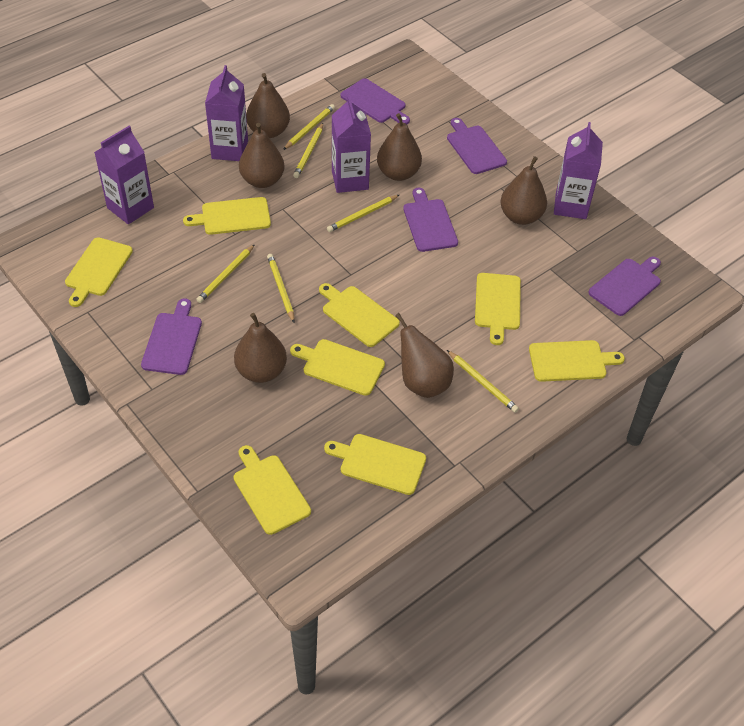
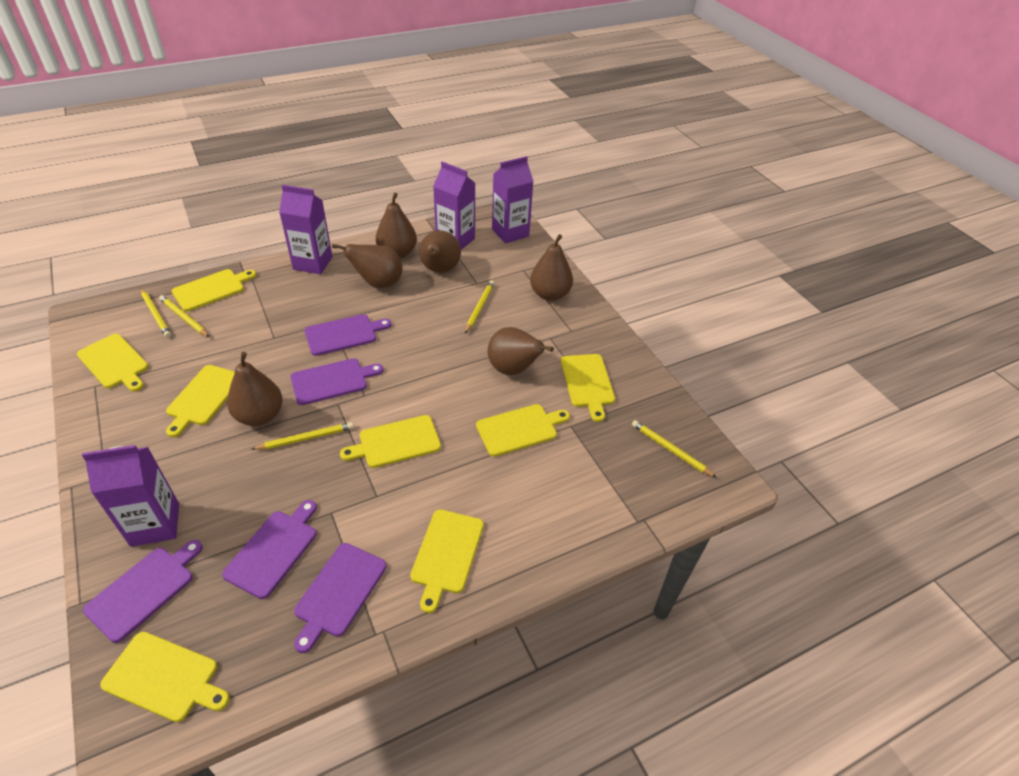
yellow pencil: 6 -> 5

